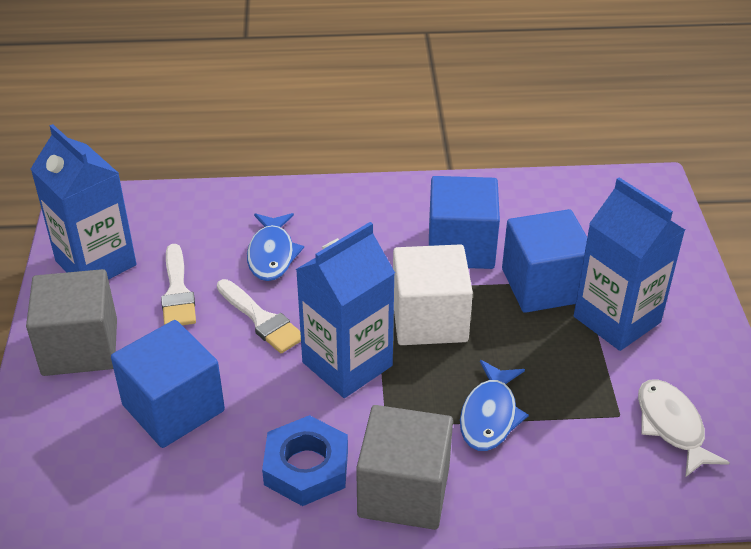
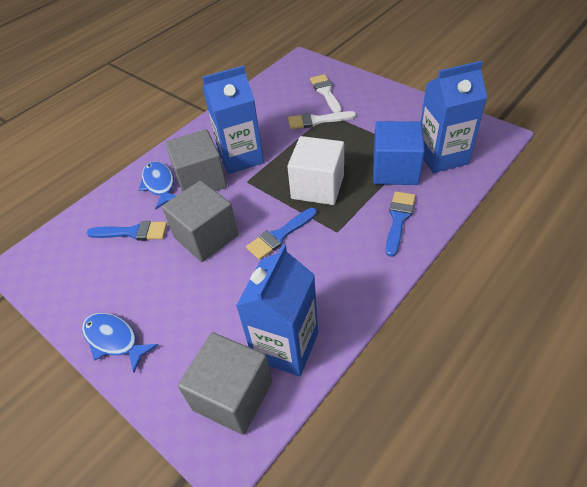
blue brush: 0 -> 3
blue cube: 3 -> 1
blue nut: 1 -> 0
grey cube: 2 -> 3
white fish: 1 -> 0

